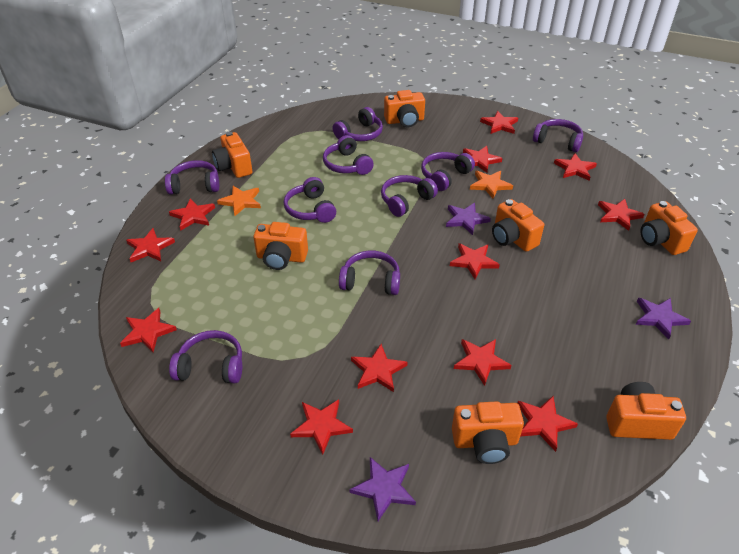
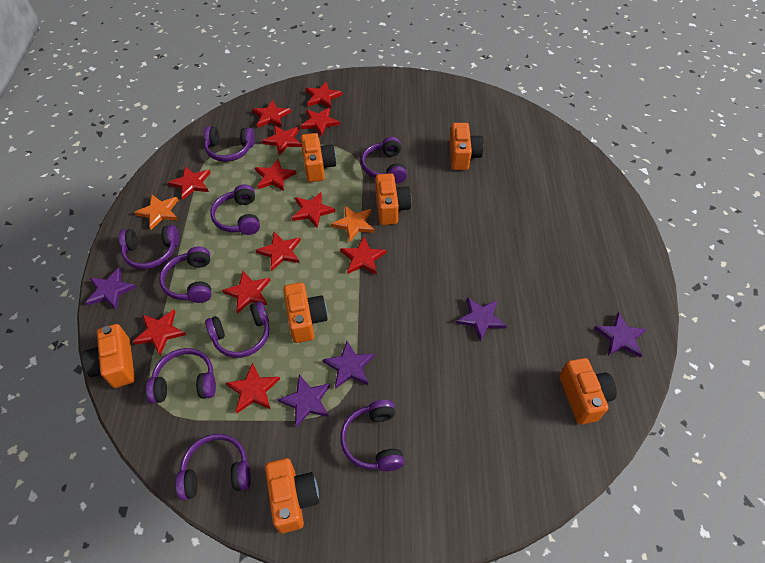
purple star: 3 -> 5

